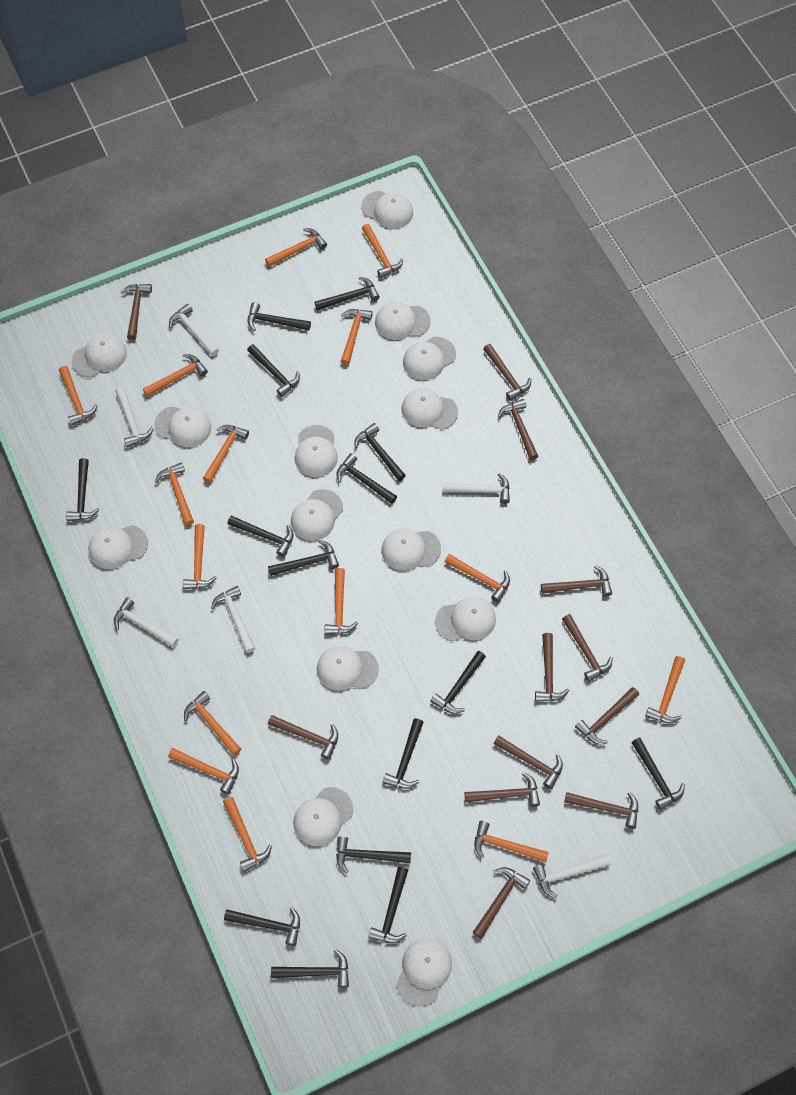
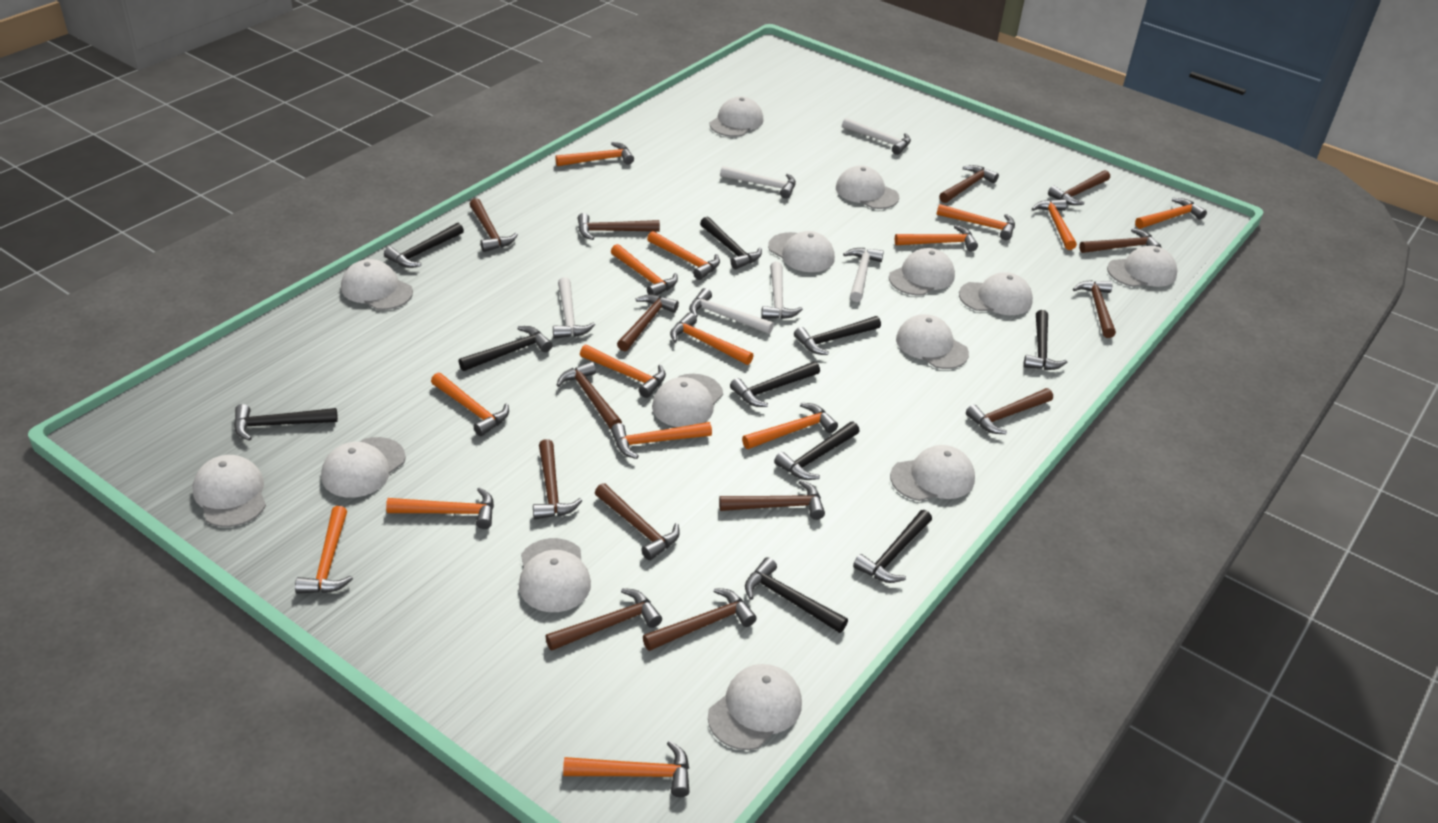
black hammer: 15 -> 10
brown hammer: 12 -> 14

